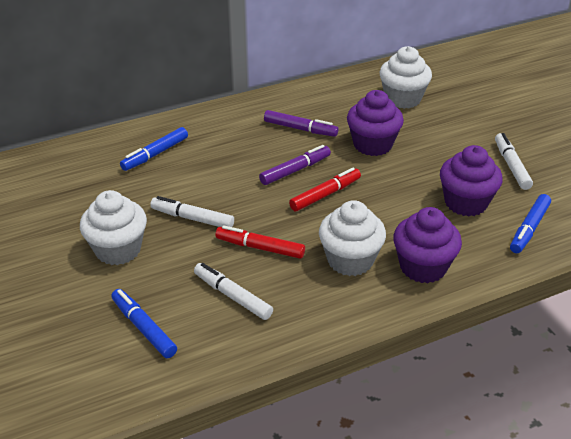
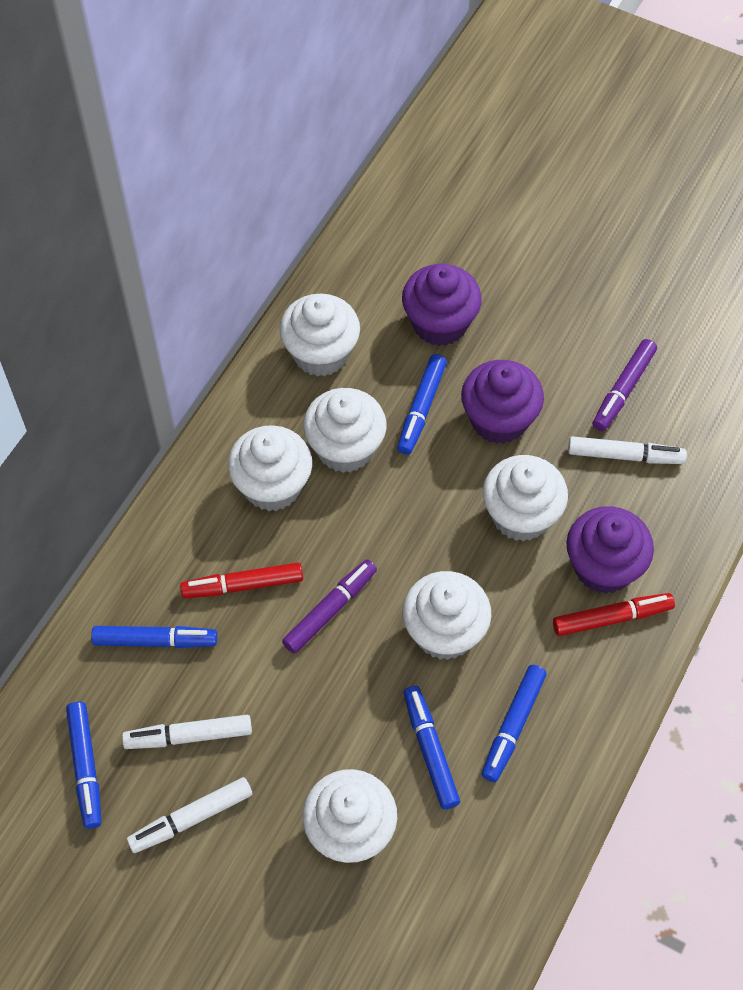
blue marker: 3 -> 5
white cupcake: 3 -> 6

